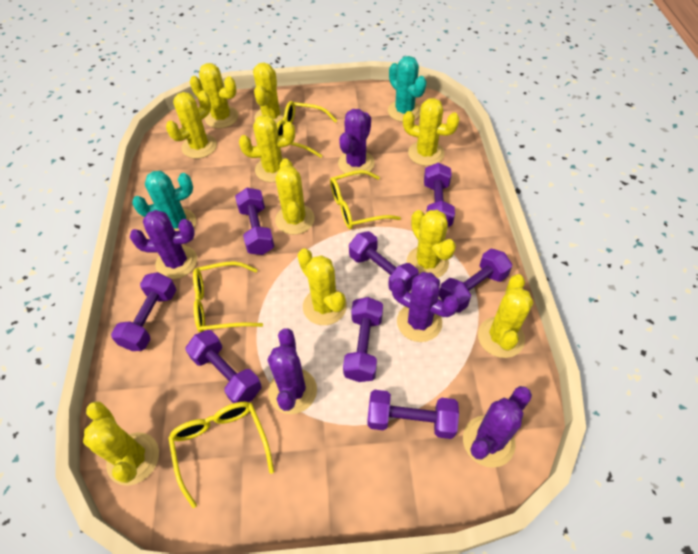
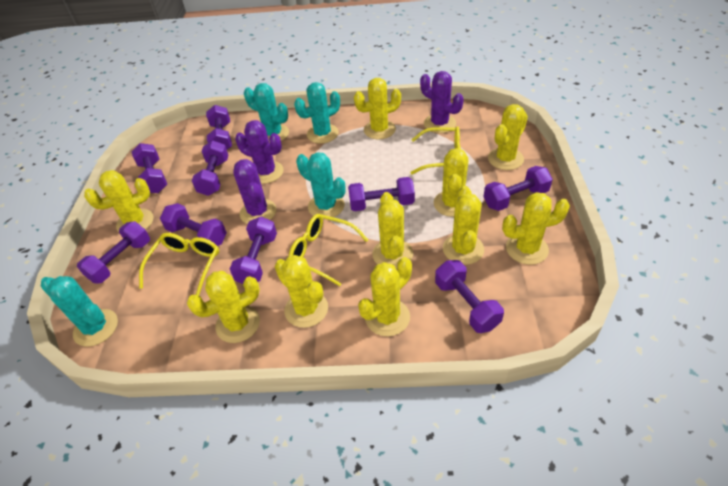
purple cactus: 5 -> 3
purple dumbbell: 8 -> 9
turquoise cactus: 2 -> 4
yellow glasses: 4 -> 3

